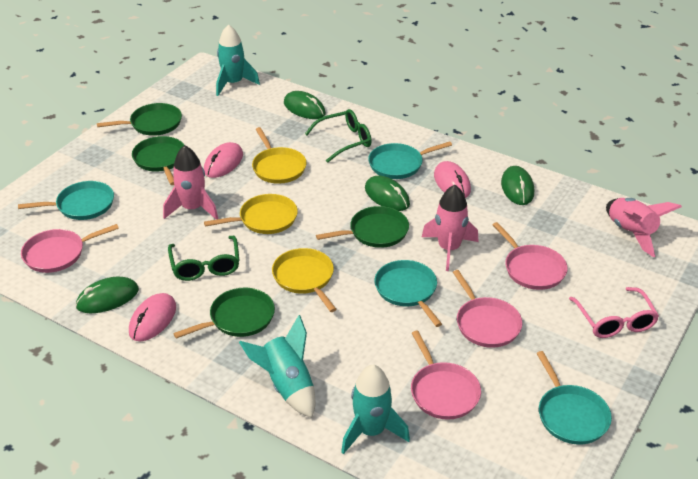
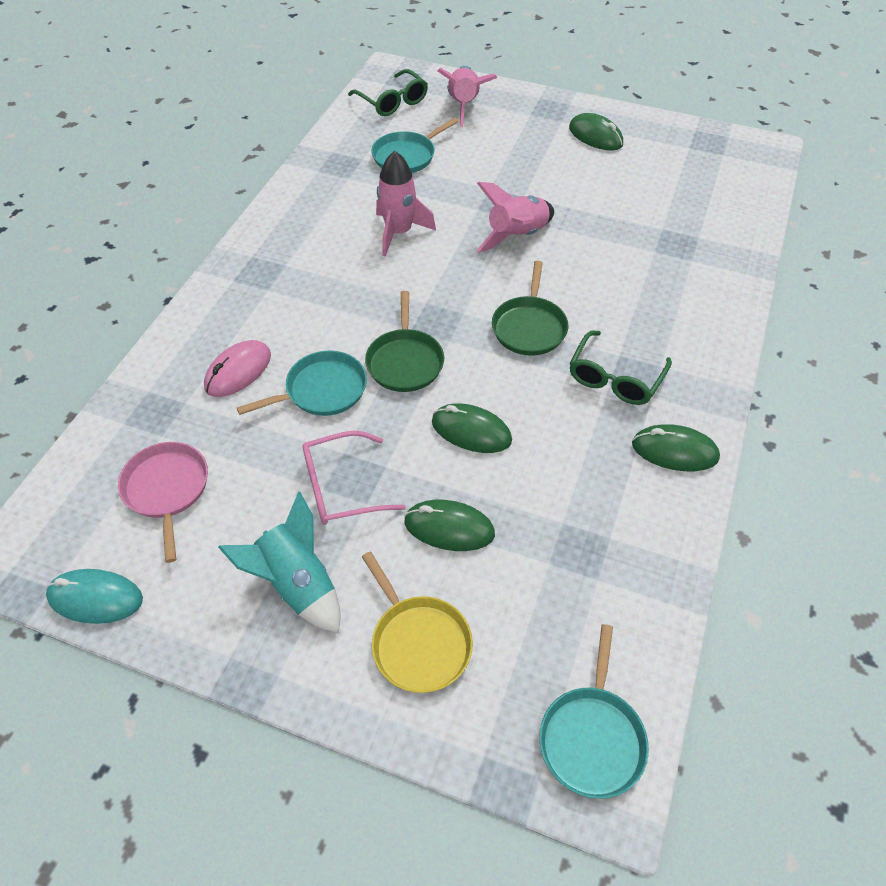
green pan: 4 -> 2
pink mouse: 3 -> 1
pink pan: 4 -> 1
turquoise mouse: 0 -> 1
turquoise pan: 4 -> 3
turquoise rocket: 3 -> 1
yellow pan: 3 -> 1

